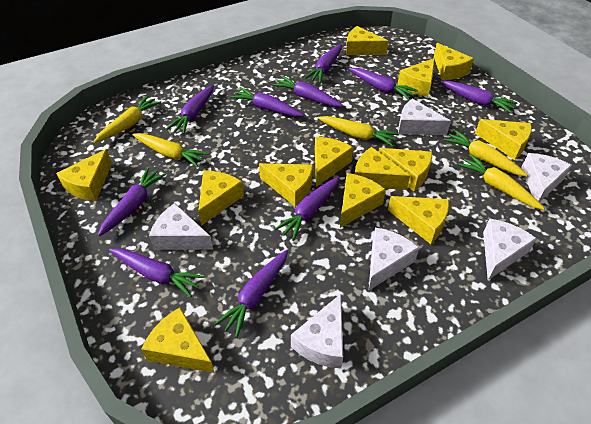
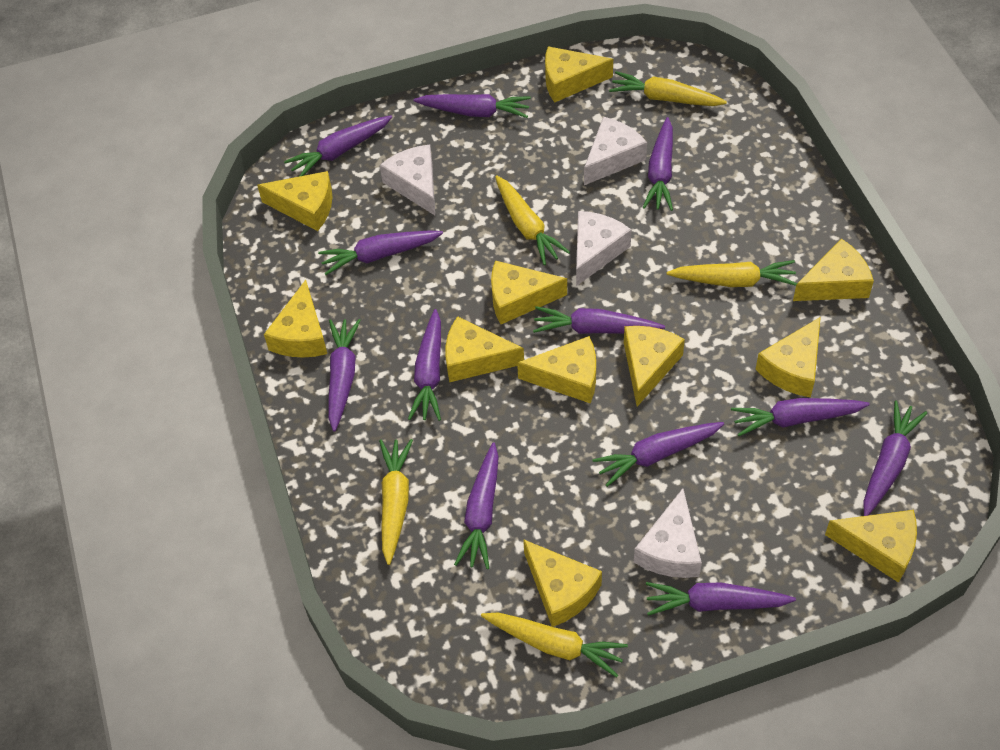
purple carrot: 10 -> 12
white cheese: 6 -> 4
yellow cheese: 13 -> 11

